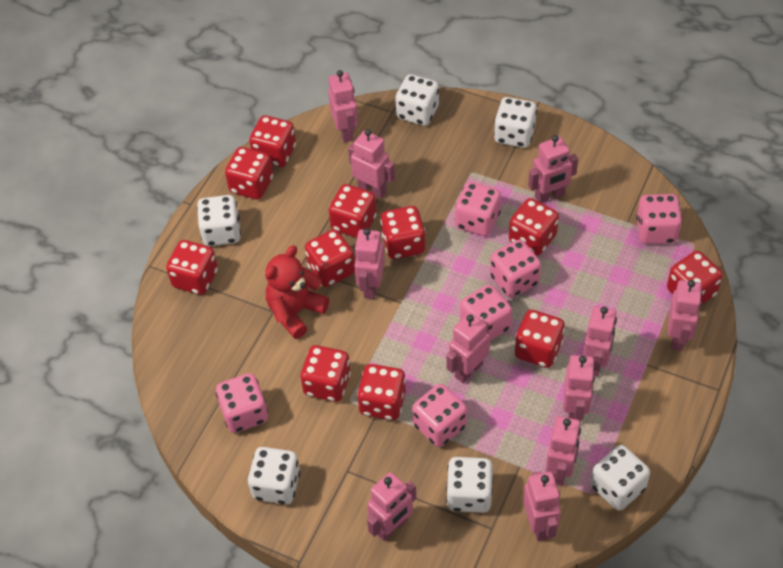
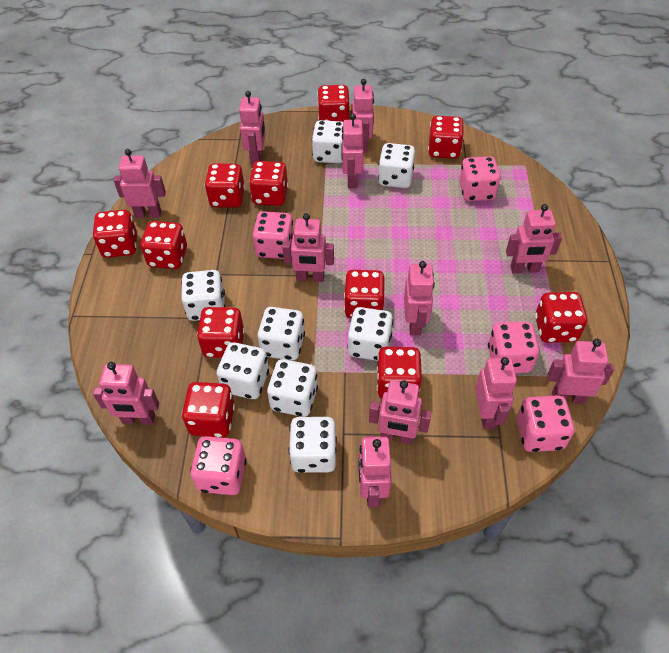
pink dice: 6 -> 5
pink robot: 11 -> 12
red teddy bear: 1 -> 0
white dice: 6 -> 8

